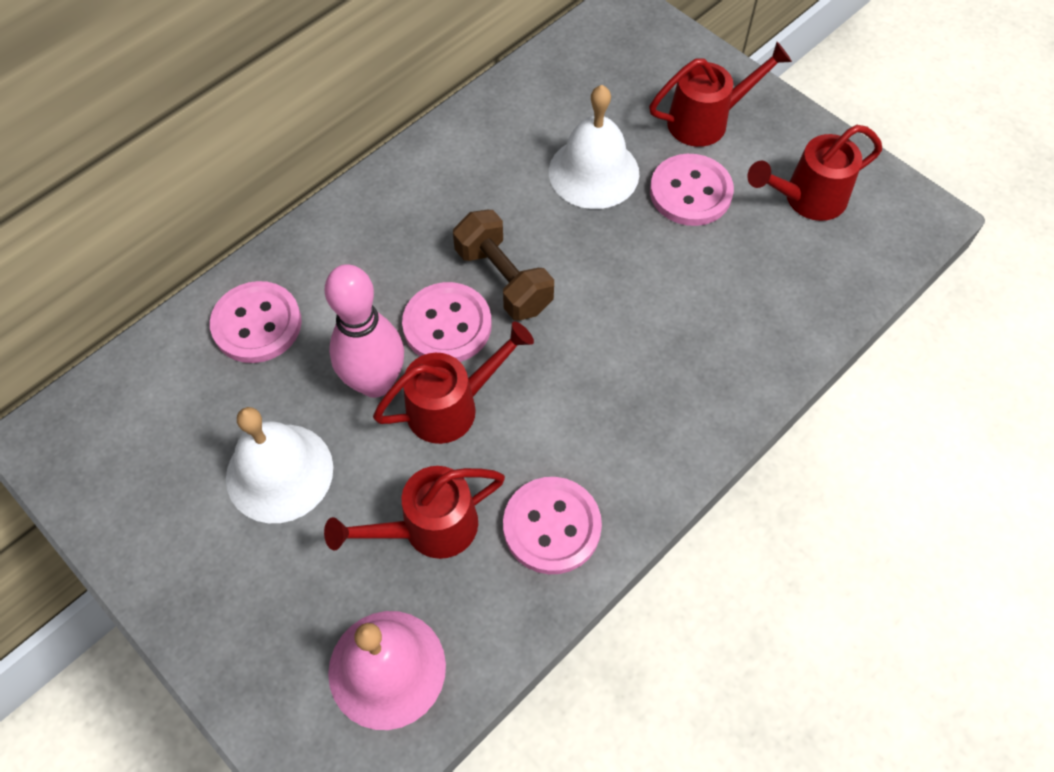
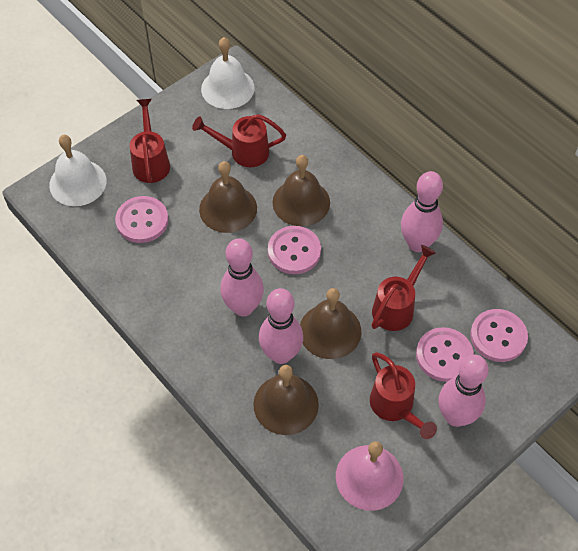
brown bell: 0 -> 4
brown dumbbell: 1 -> 0
pink bowling pin: 1 -> 4

